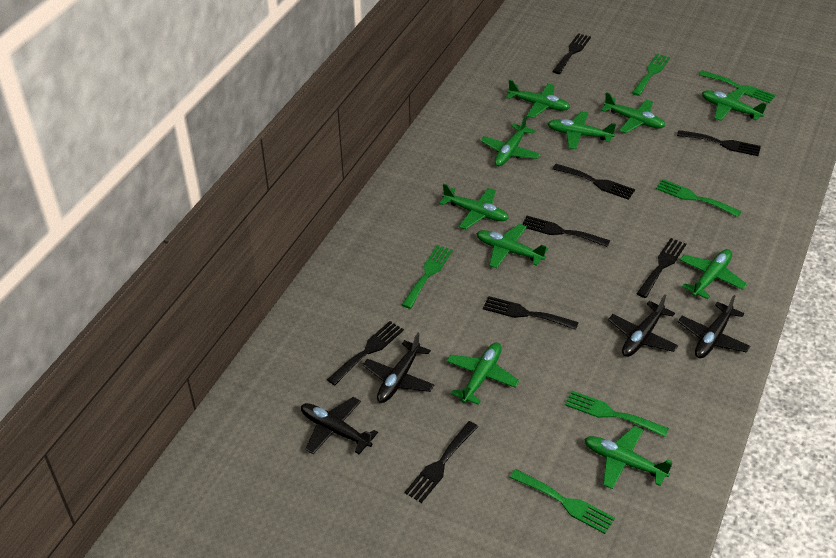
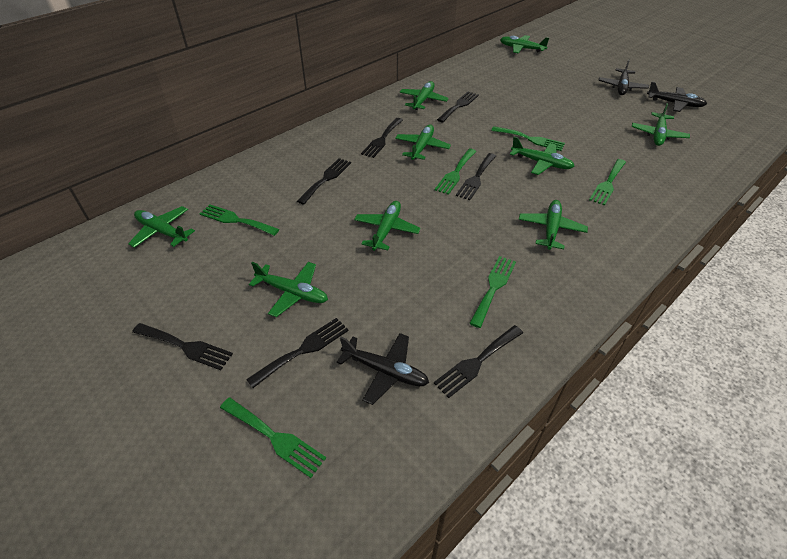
black fork: 8 -> 7
black plane: 4 -> 3
green plane: 10 -> 9

